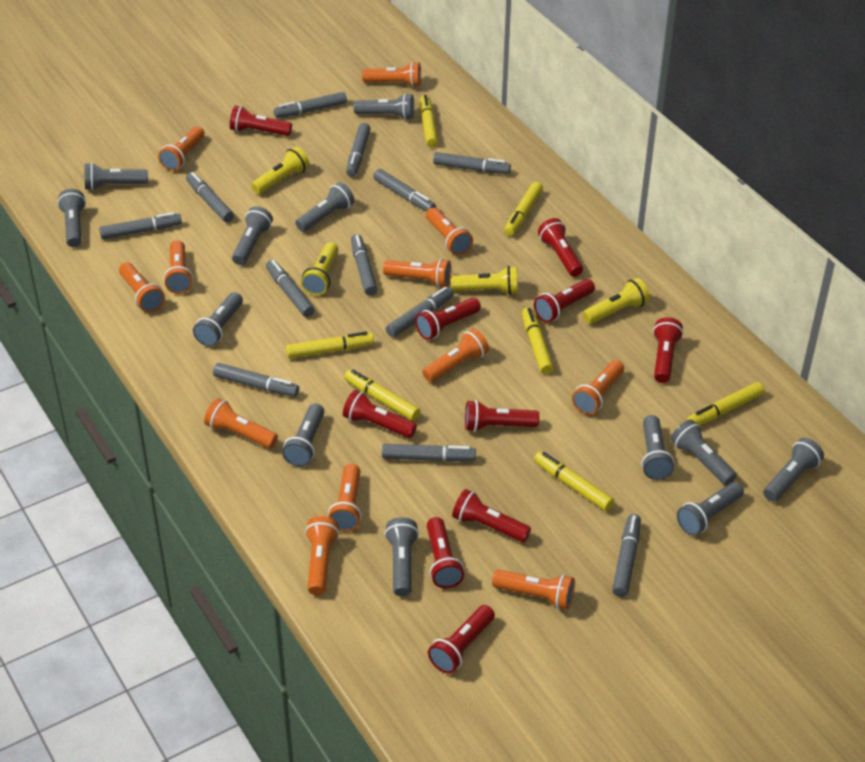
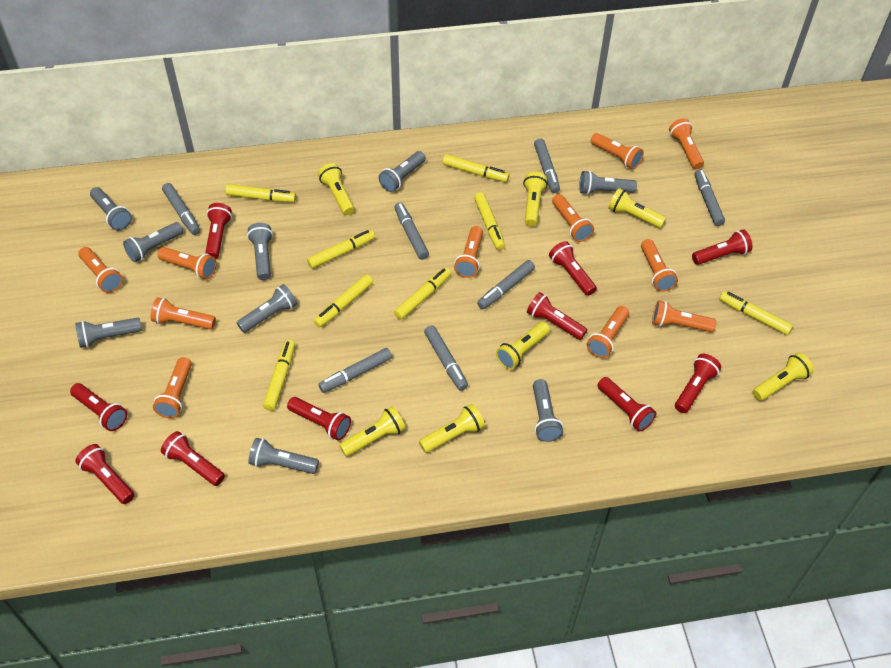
grey flashlight: 12 -> 9
grey marker: 12 -> 7
orange flashlight: 12 -> 11
yellow flashlight: 4 -> 7
yellow marker: 7 -> 8

